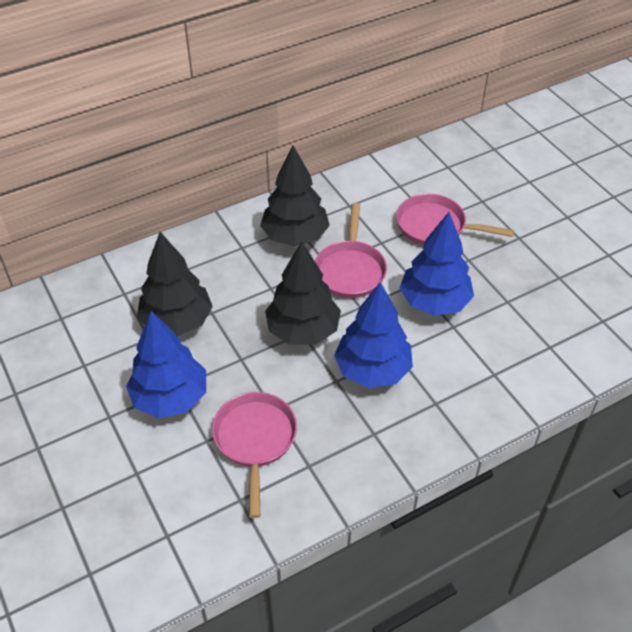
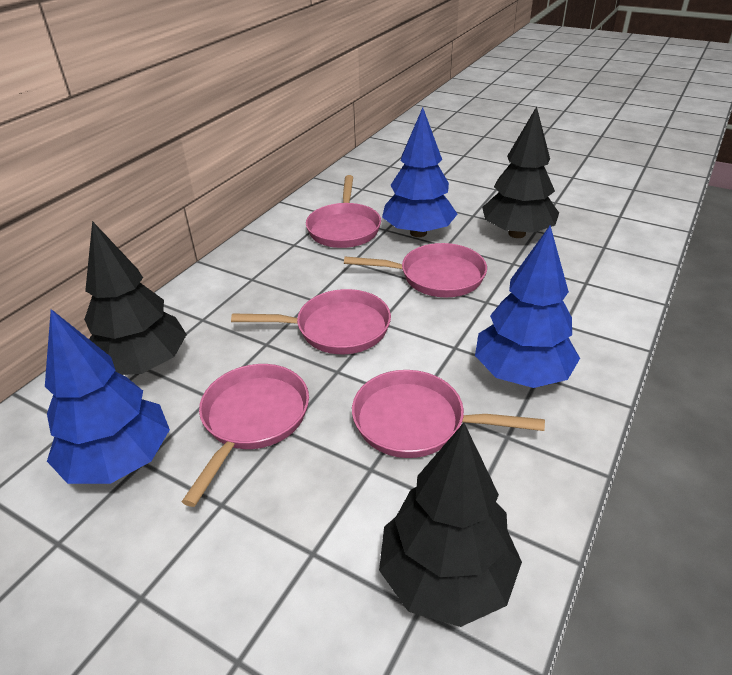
pink pan: 3 -> 5

